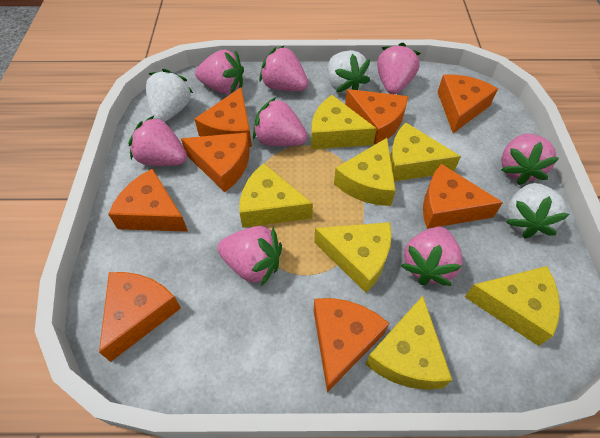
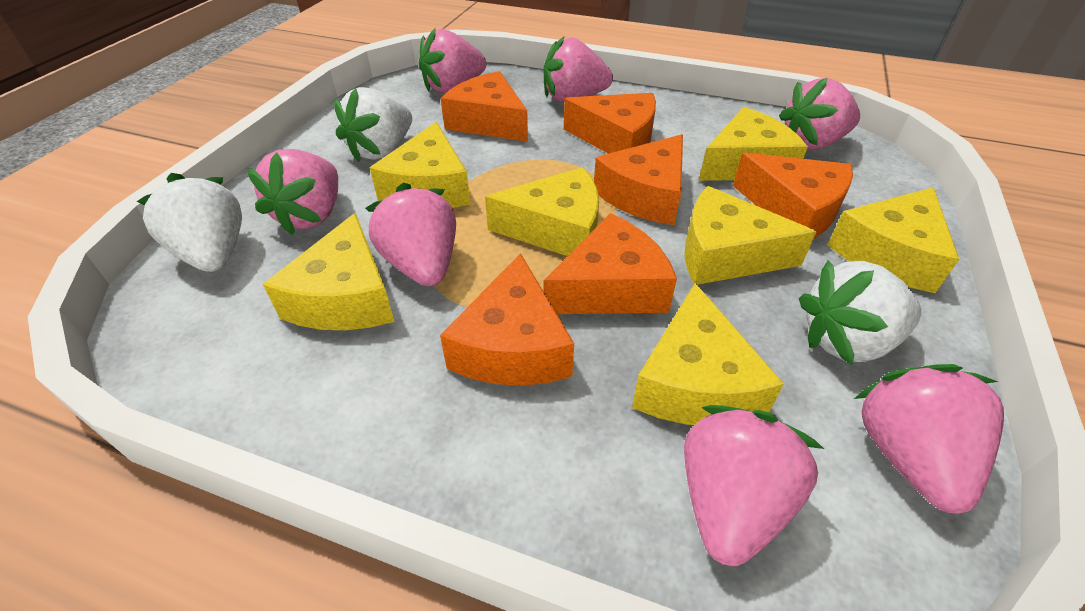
orange cheese: 8 -> 6
pink strawberry: 8 -> 7

